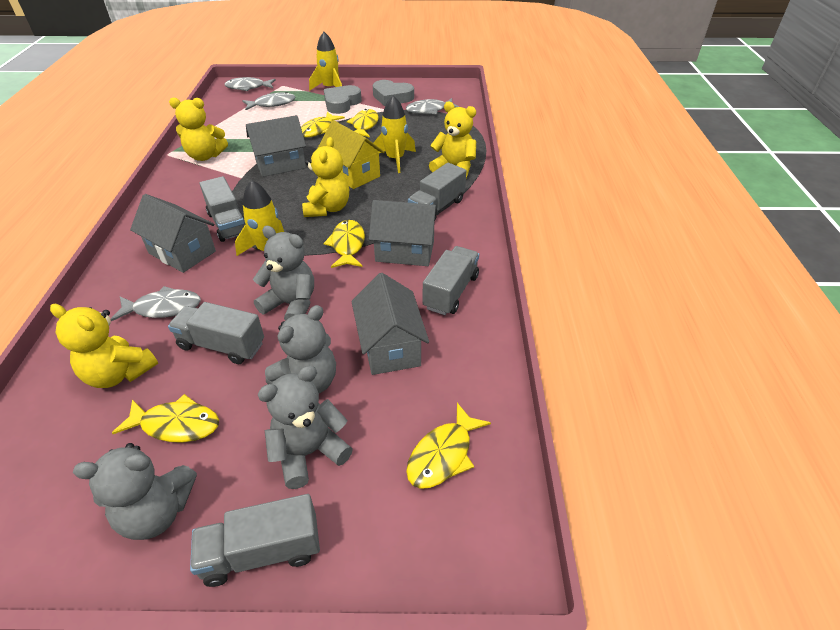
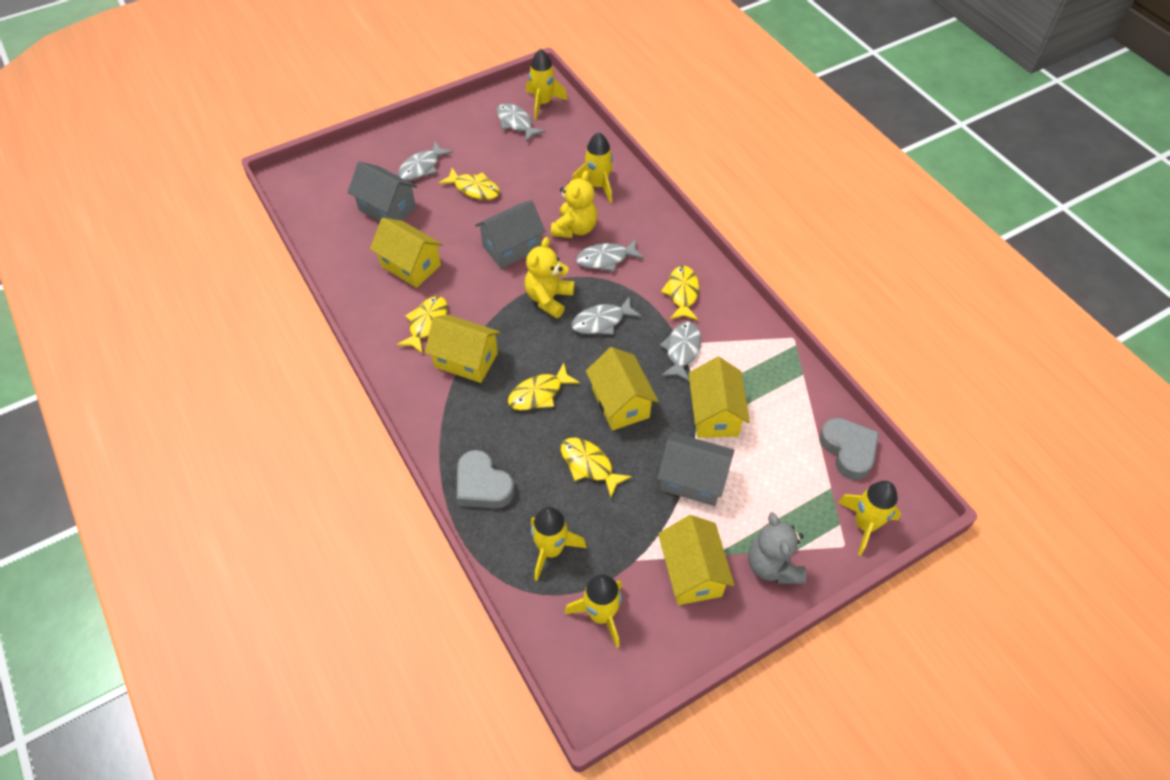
grey fish: 4 -> 5
grey house: 4 -> 3
grey teddy bear: 4 -> 1
grey truck: 5 -> 0
yellow house: 1 -> 5
yellow rocket: 3 -> 5
yellow teddy bear: 4 -> 2

